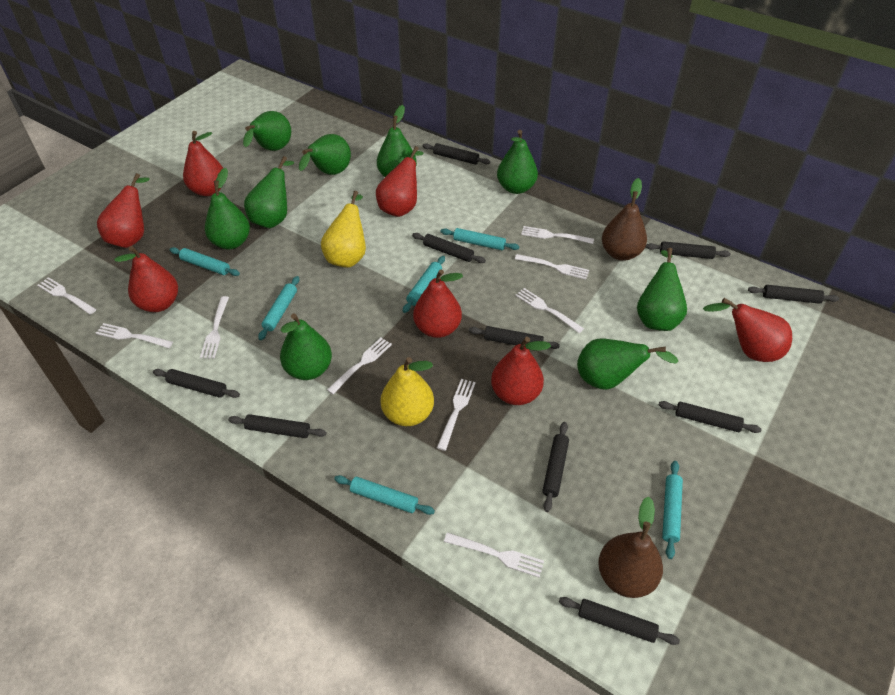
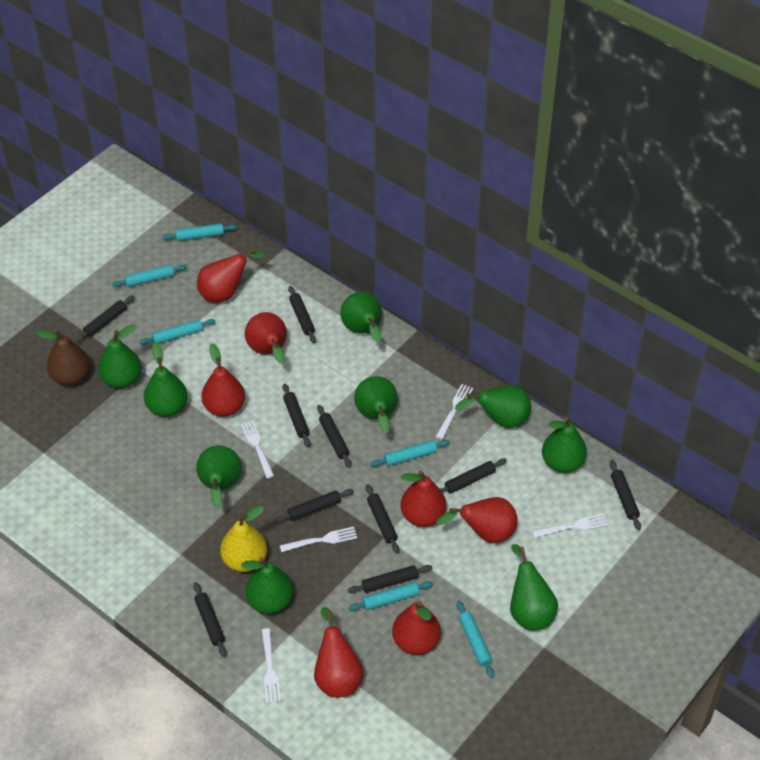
brown pear: 2 -> 1
white fork: 9 -> 5
yellow pear: 2 -> 1

